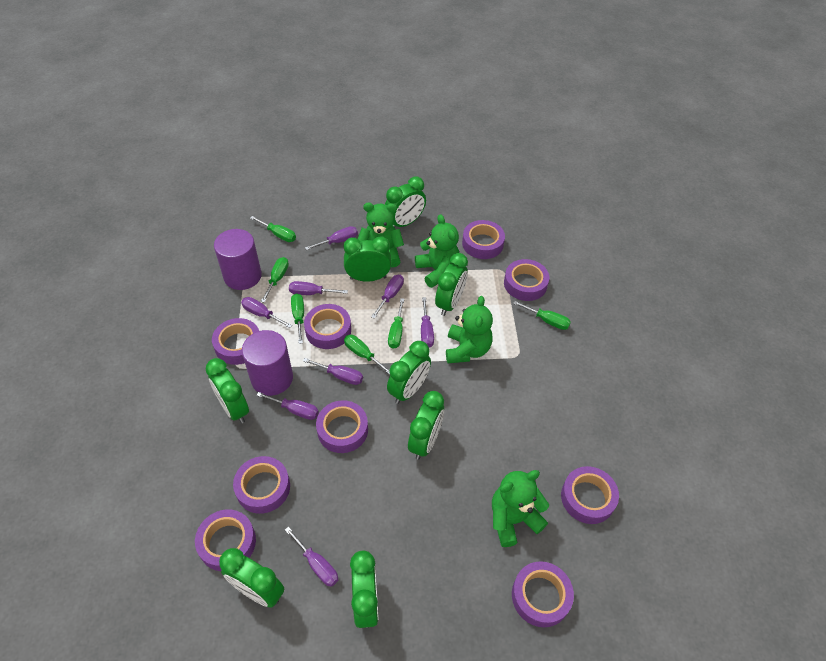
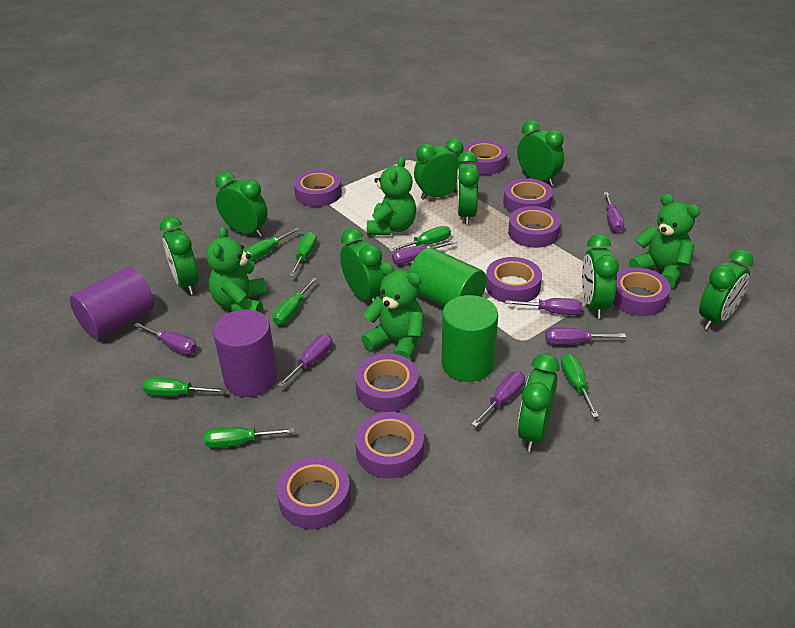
green clock: 8 -> 9
green cylinder: 0 -> 2
green screwdriver: 6 -> 7
purple screwdriver: 8 -> 7

